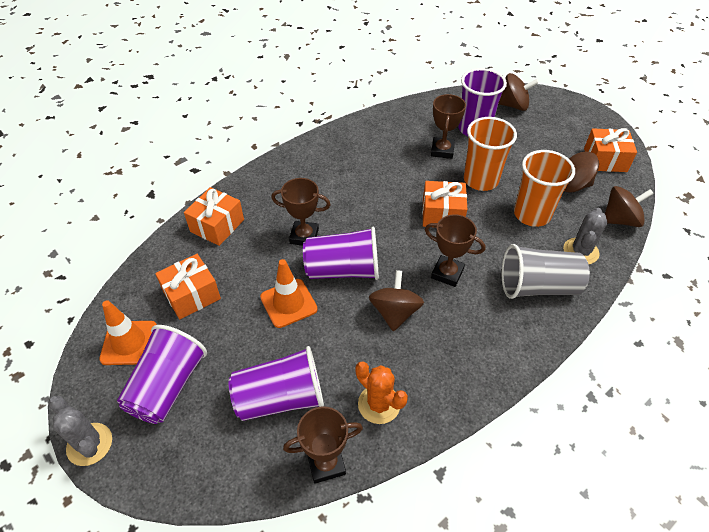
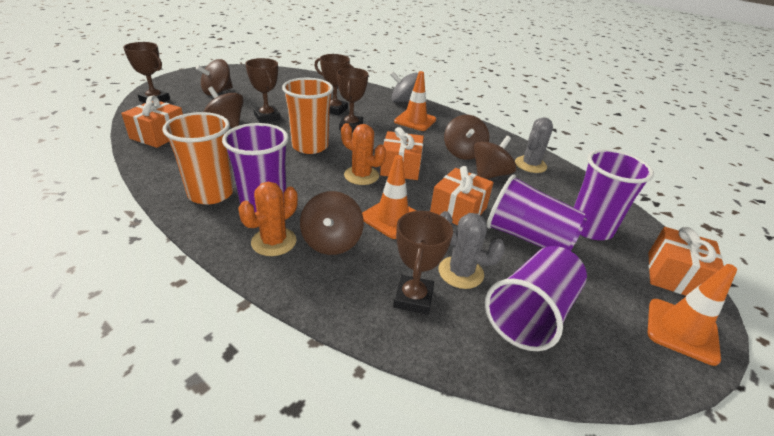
brown spinning top: 4 -> 5
brown trophy: 4 -> 5
grey cup: 1 -> 0
grey spinning top: 0 -> 1
orange cactus: 1 -> 2
orange traffic cone: 2 -> 3

